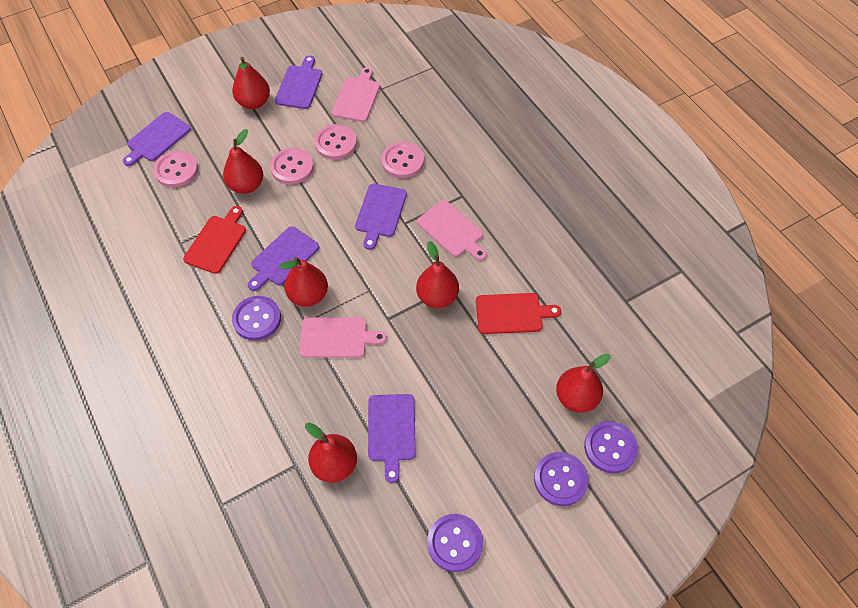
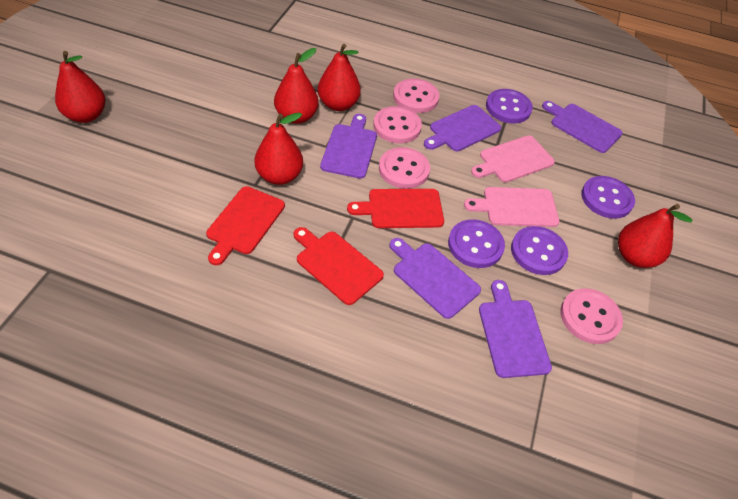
pink cutting board: 3 -> 2
red cutting board: 2 -> 3
red pear: 6 -> 5

